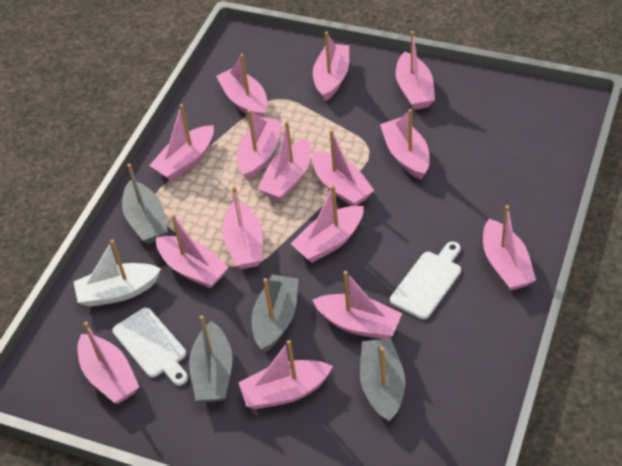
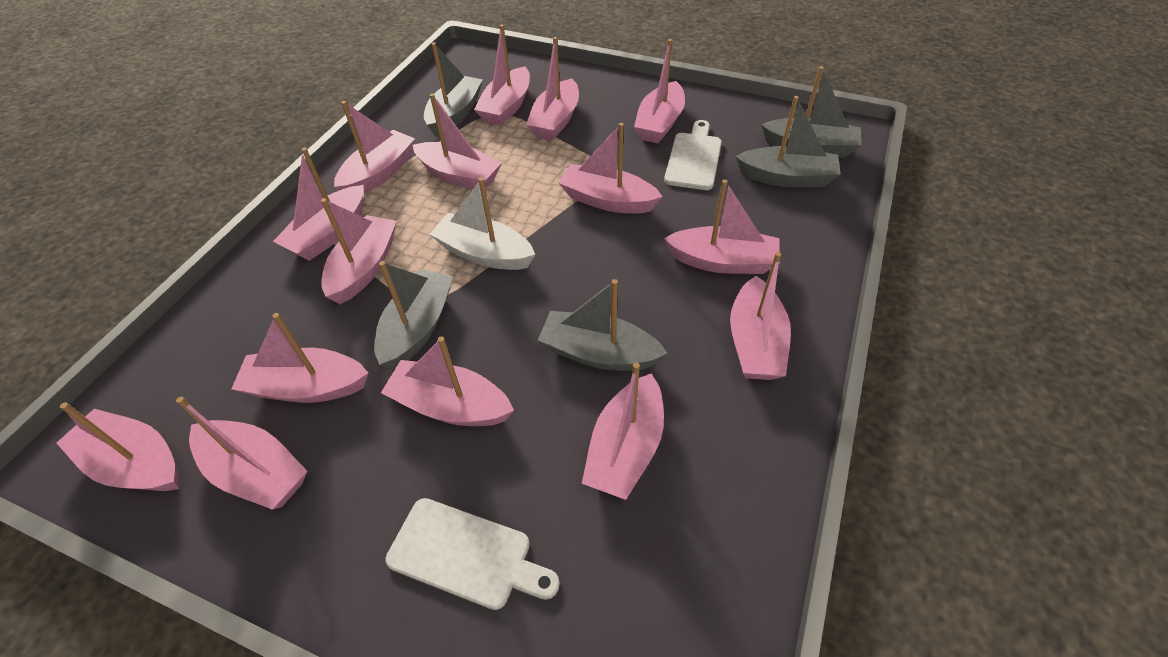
grey boat: 4 -> 5

